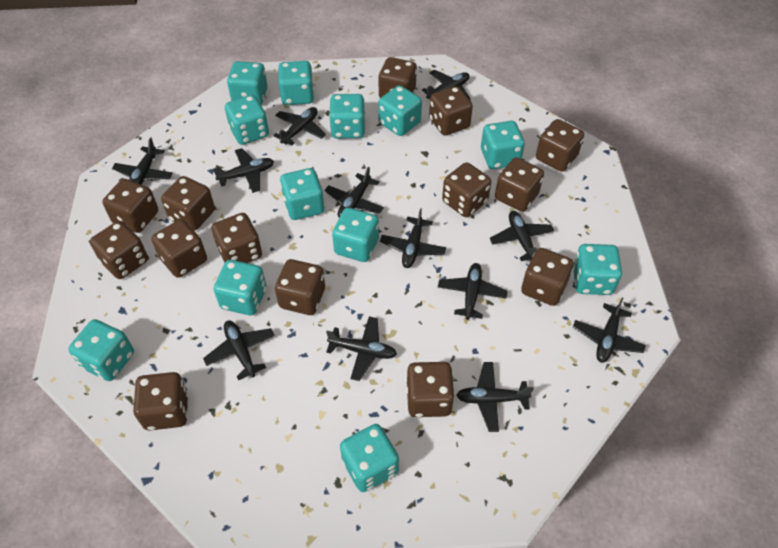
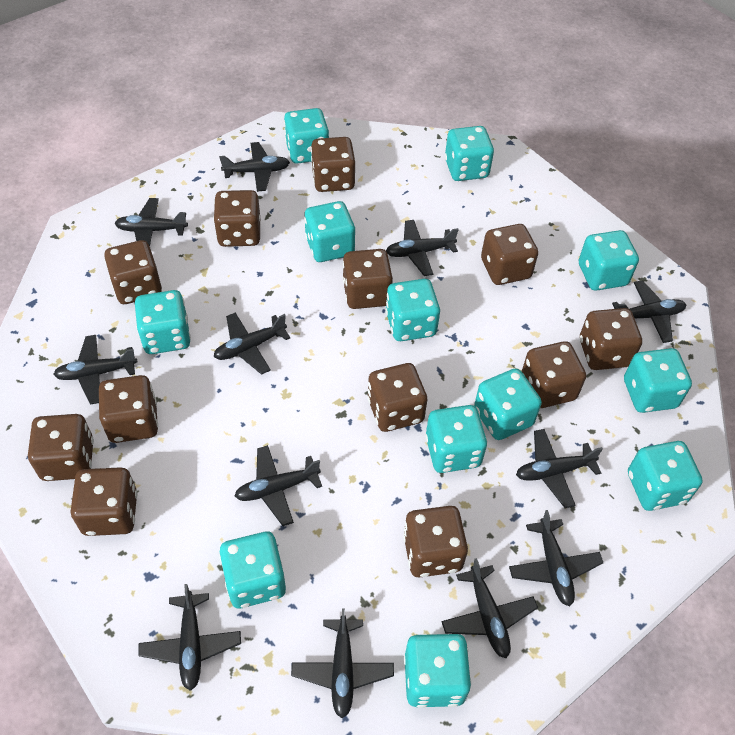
brown dice: 14 -> 12

